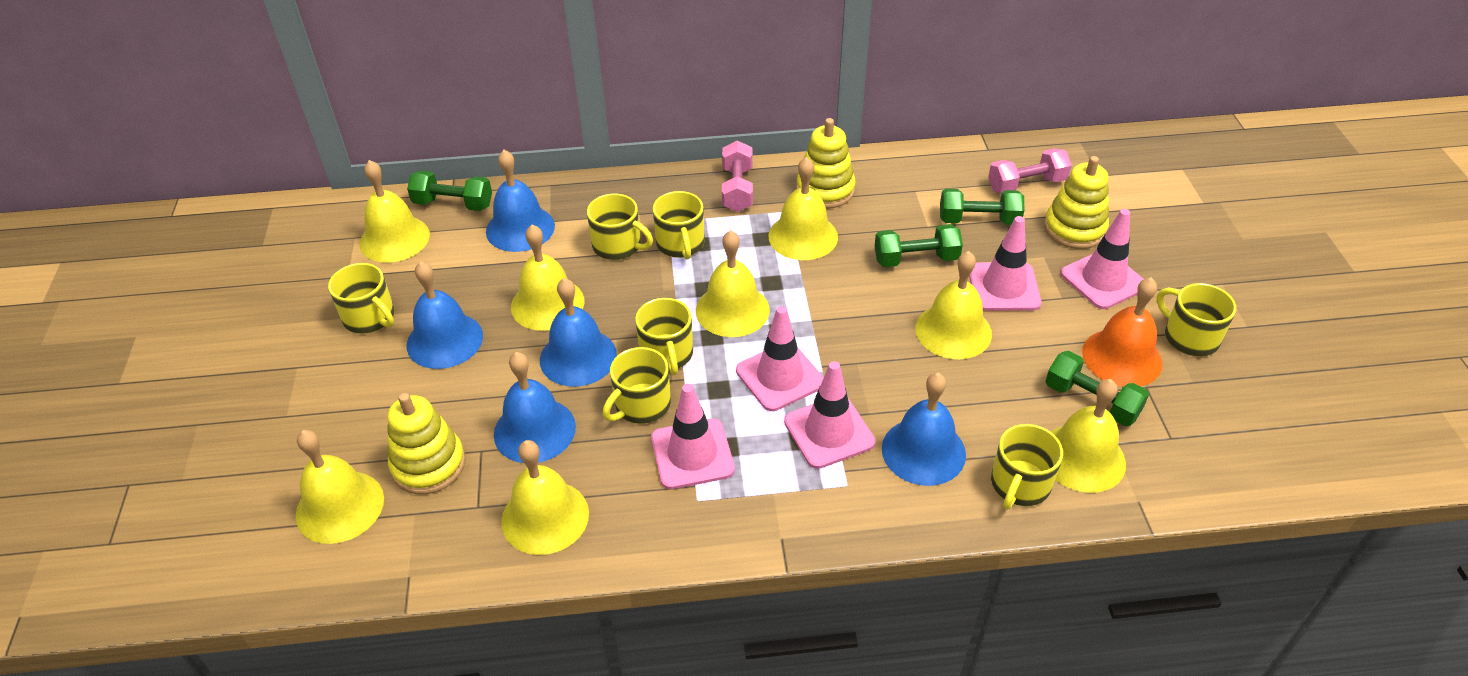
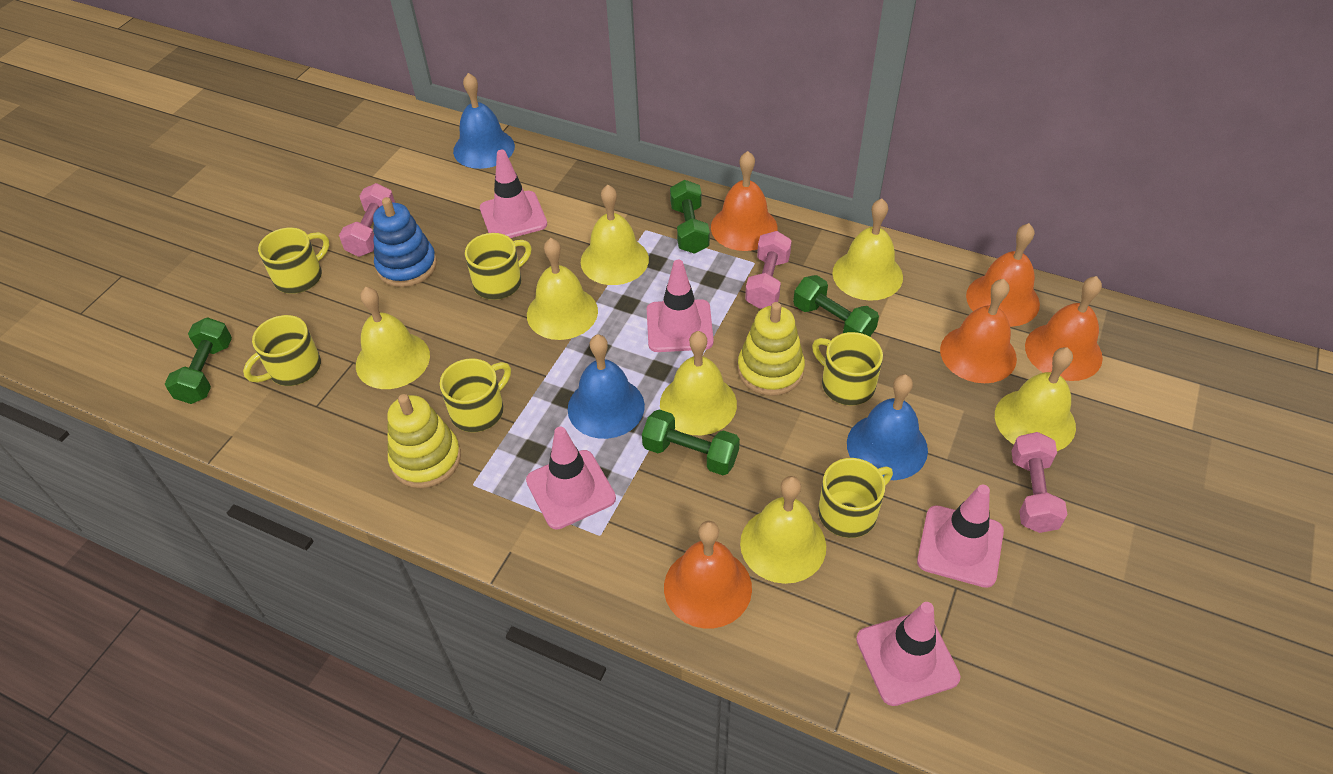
blue bell: 5 -> 3
blue stacking toy: 0 -> 1
orange bell: 1 -> 5
pink dumbbell: 2 -> 3
yellow bell: 8 -> 7
yellow mug: 7 -> 6
yellow stacking toy: 3 -> 2

